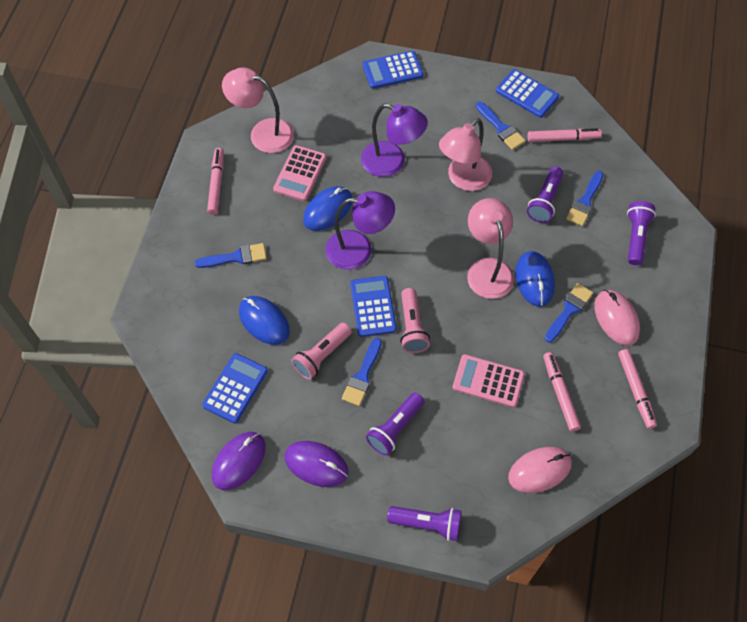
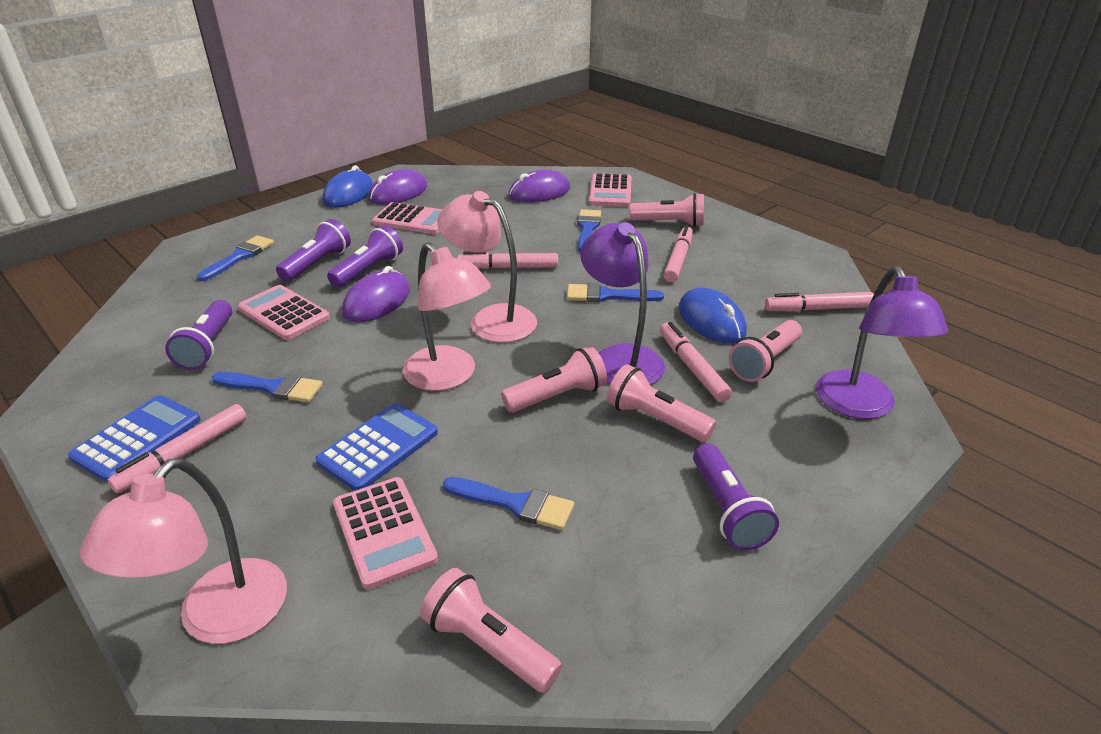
blue calculator: 4 -> 2
blue mouse: 3 -> 2
pink calculator: 2 -> 4
pink flashlight: 2 -> 5
pink marker: 4 -> 5
pink mouse: 2 -> 0
purple mouse: 2 -> 3

